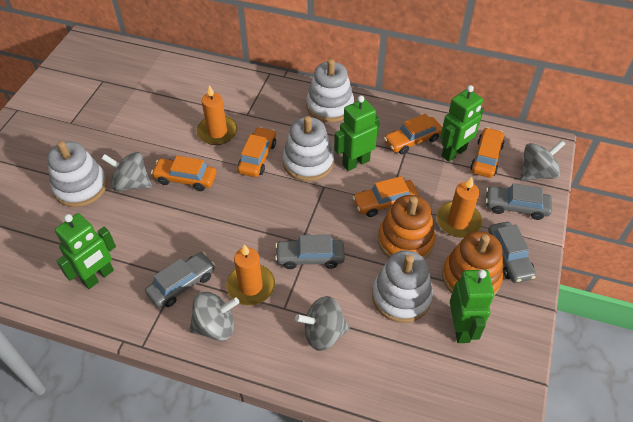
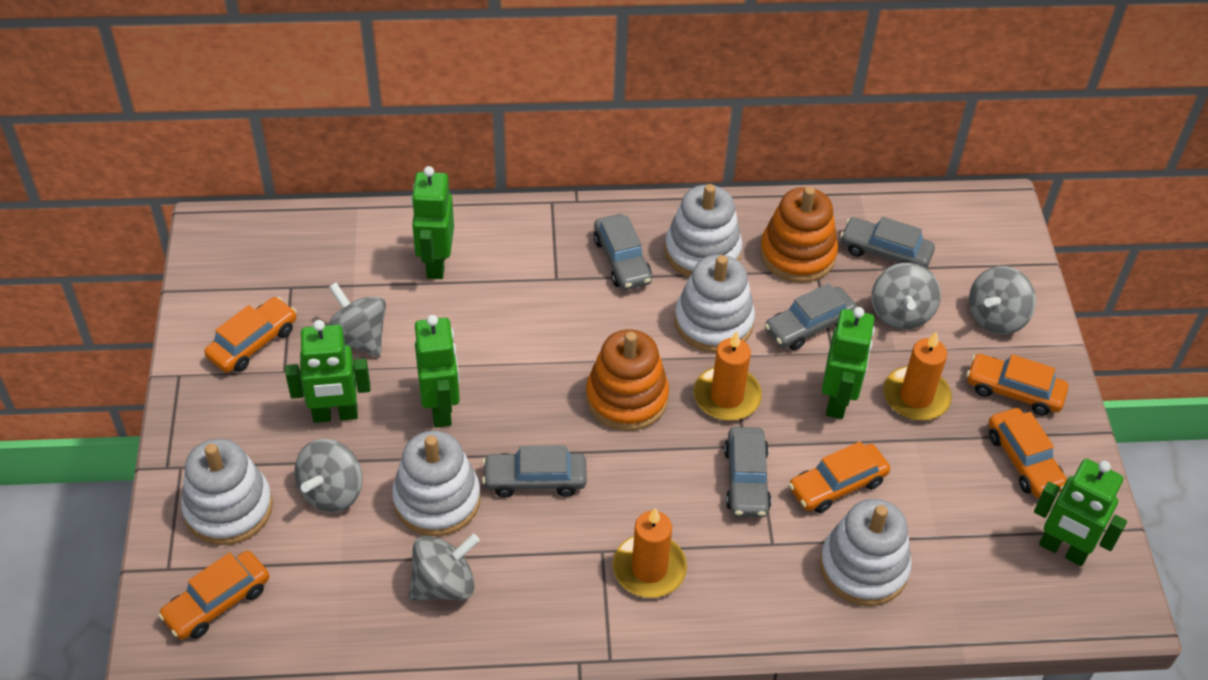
green robot: 4 -> 5
grey car: 4 -> 5
grey spinning top: 4 -> 5
white stacking toy: 4 -> 5

